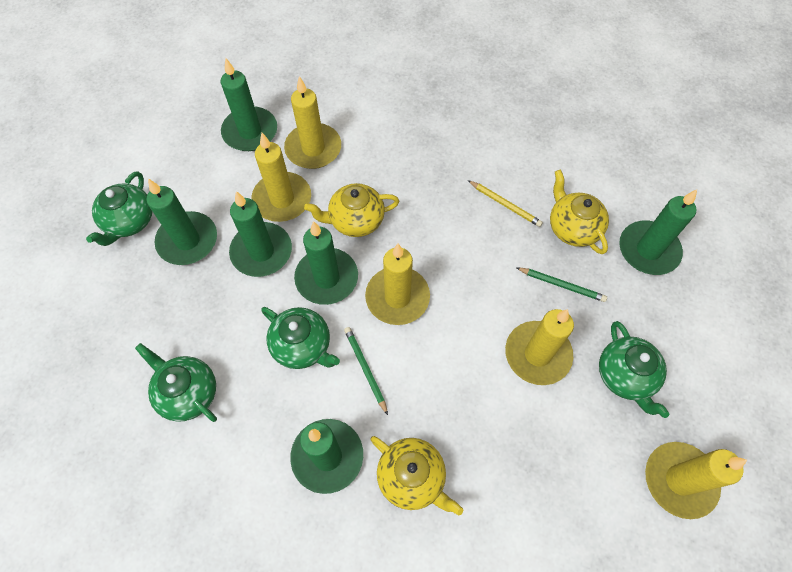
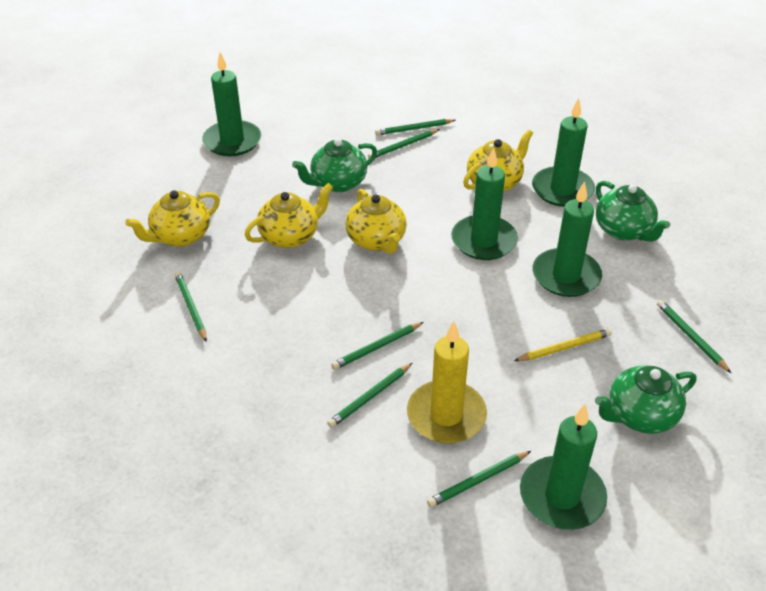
green candle: 6 -> 5
green pencil: 2 -> 7
green teapot: 4 -> 3
yellow candle: 5 -> 1
yellow teapot: 3 -> 4

